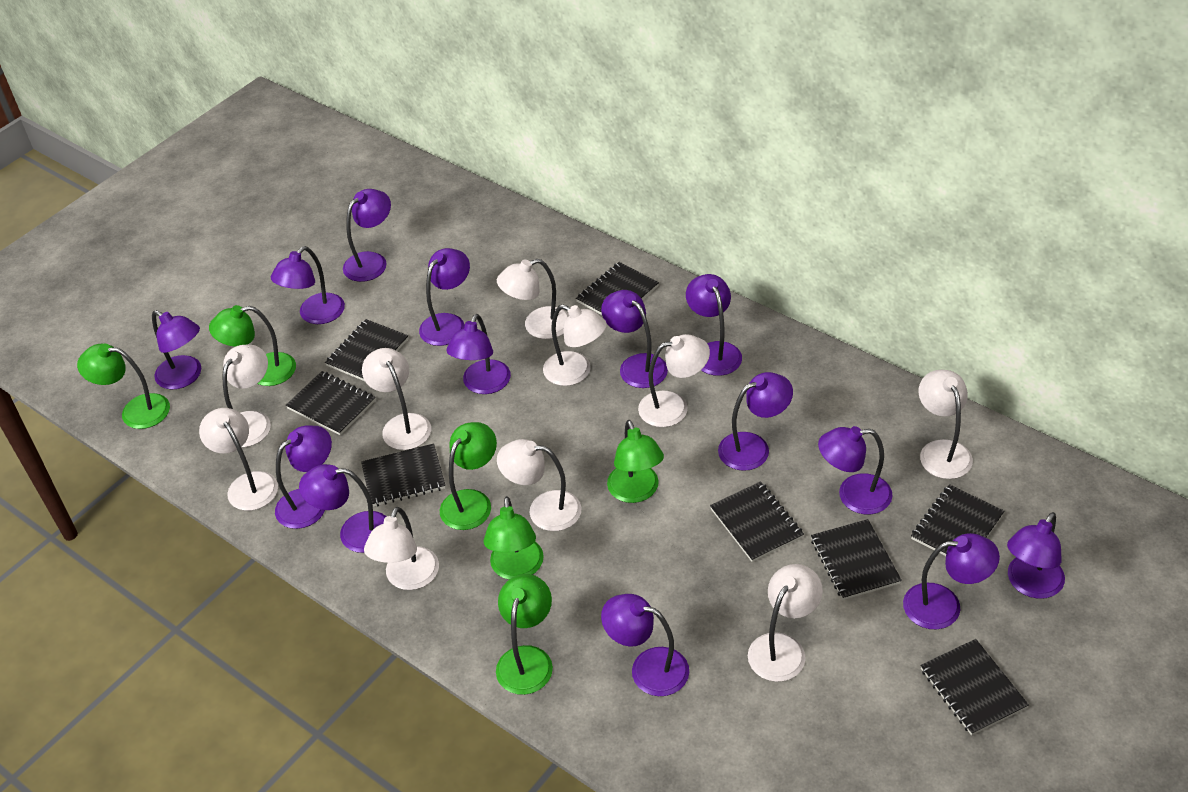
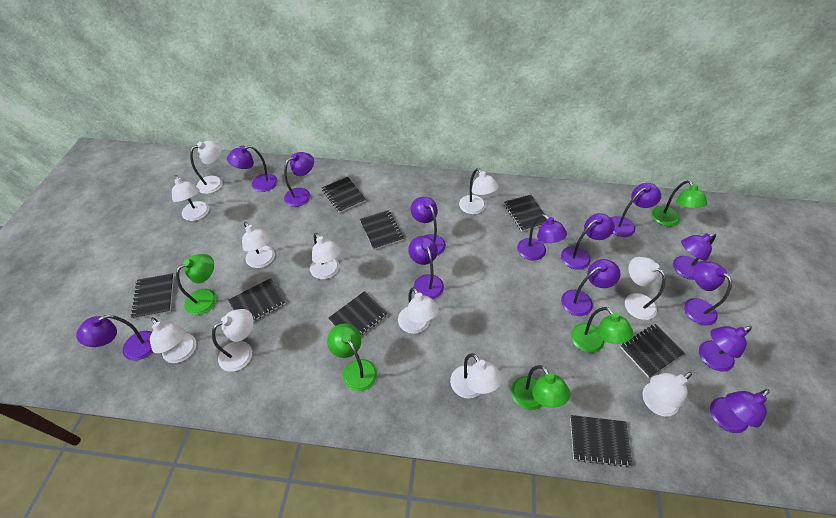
green lamp: 6 -> 5
purple lamp: 14 -> 13
white lamp: 10 -> 11

